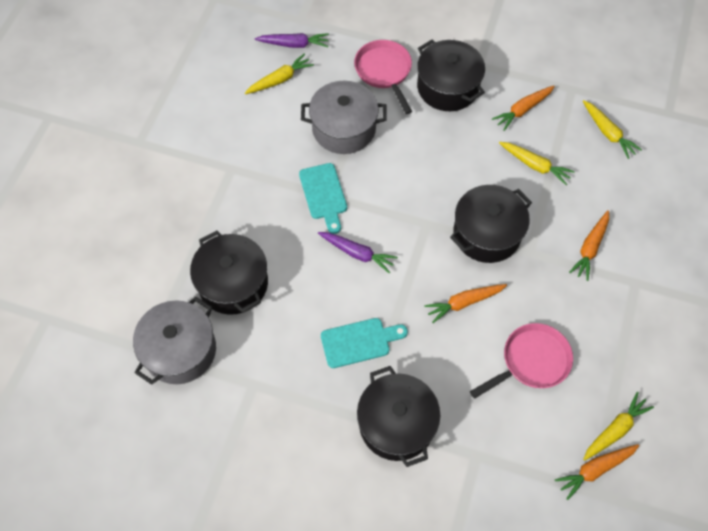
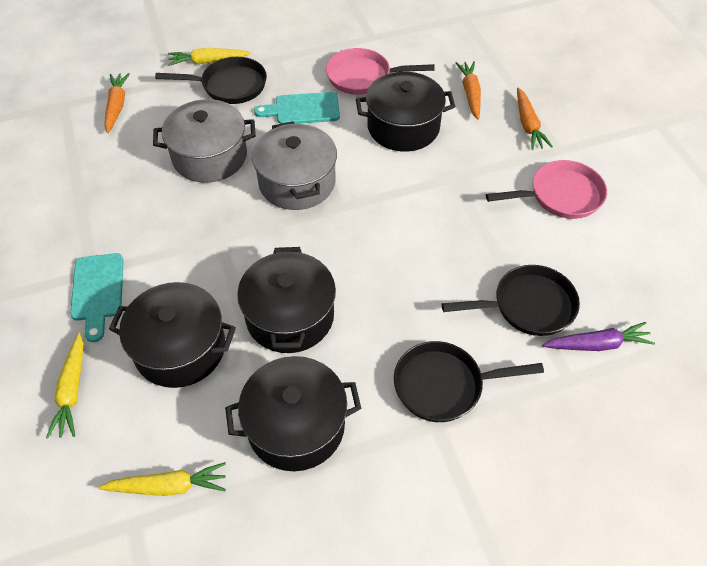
black pan: 0 -> 3
orange carrot: 4 -> 3
purple carrot: 2 -> 1
yellow carrot: 4 -> 3

